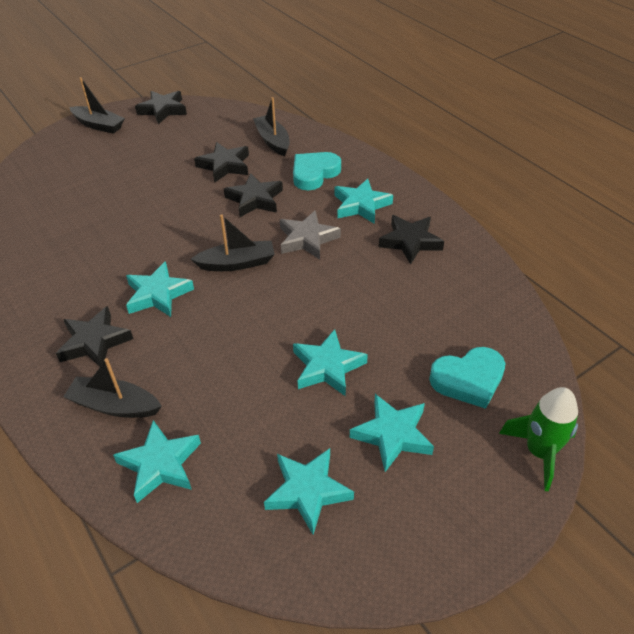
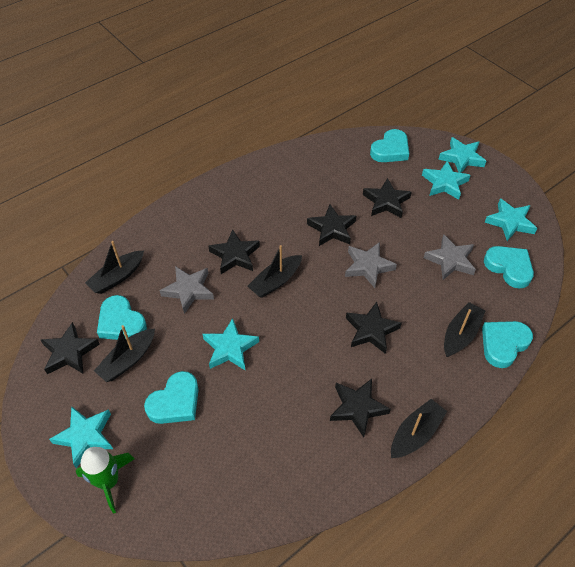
black boat: 4 -> 5
black star: 5 -> 6
grey star: 1 -> 3
turquoise heart: 2 -> 5
turquoise star: 6 -> 5

